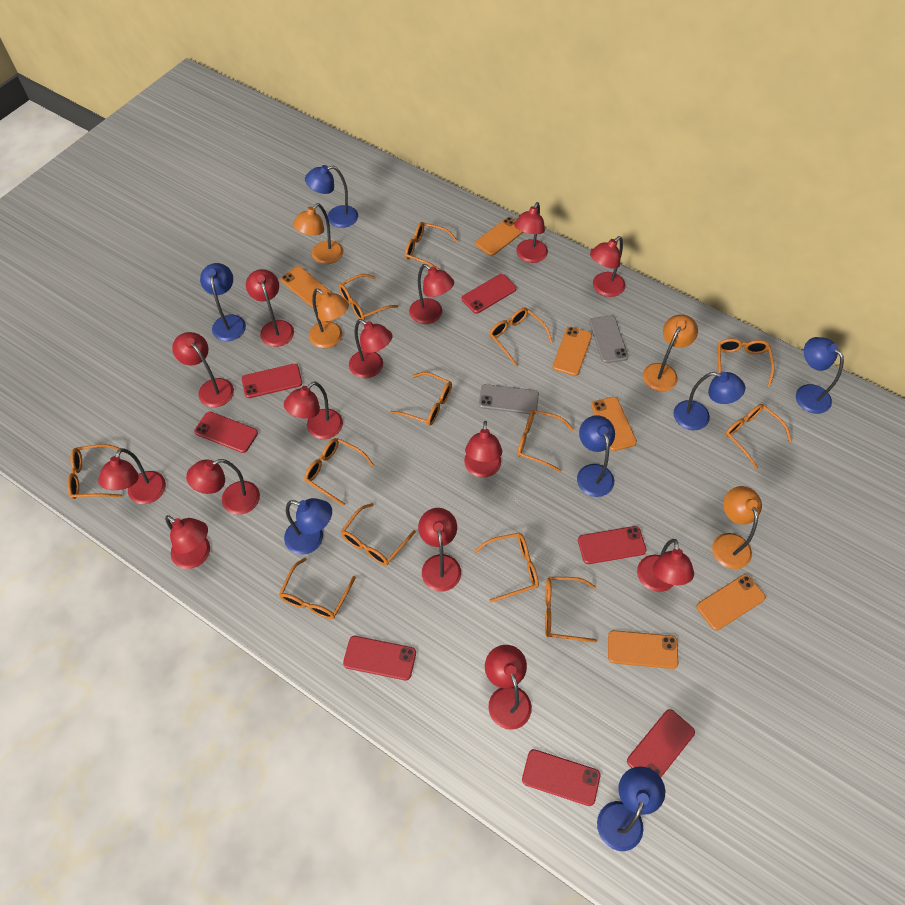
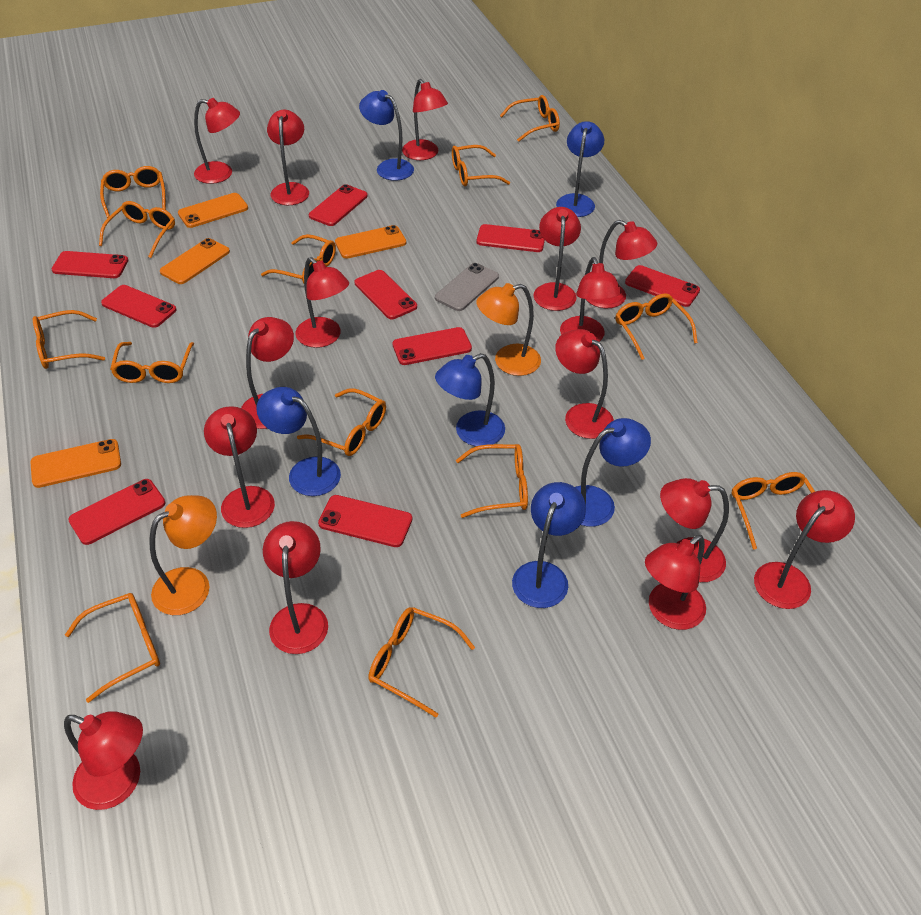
blue lamp: 7 -> 6
grey phone: 2 -> 1
orange lamp: 4 -> 2
orange phone: 6 -> 4
red lamp: 14 -> 15
red phone: 7 -> 9

